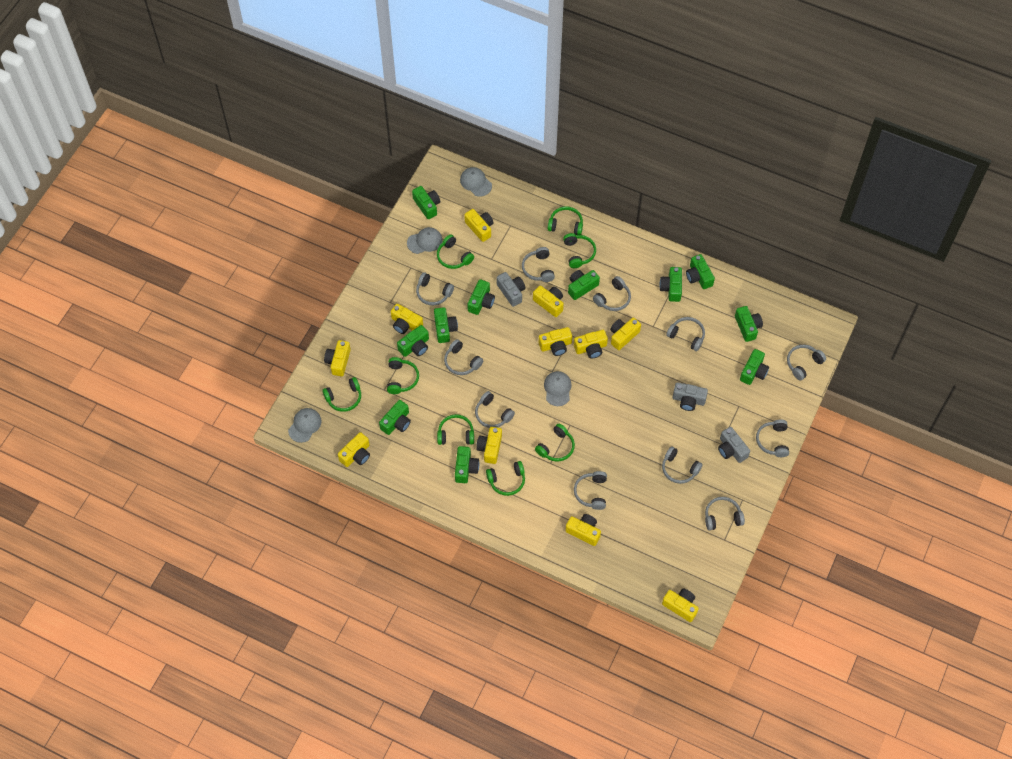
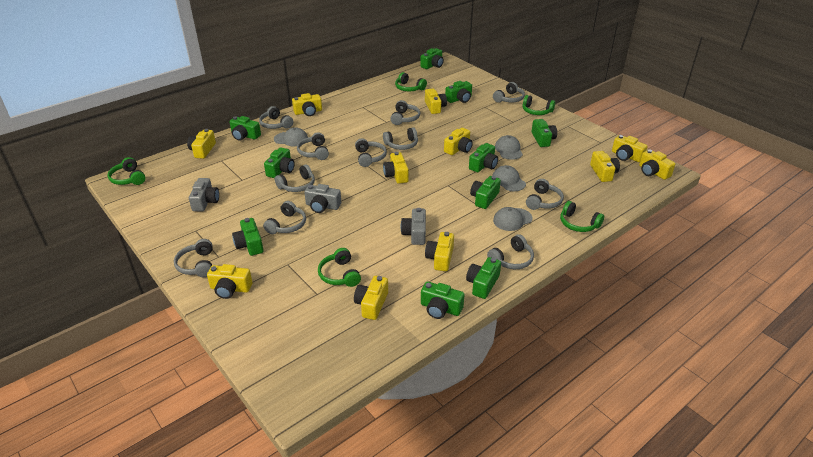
green camera: 11 -> 10
green headphones: 8 -> 5

